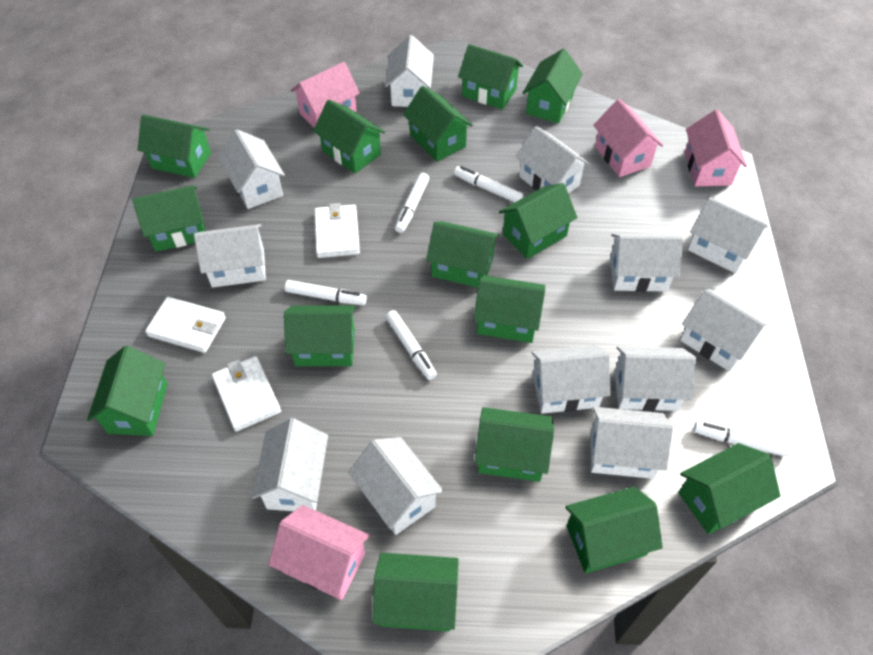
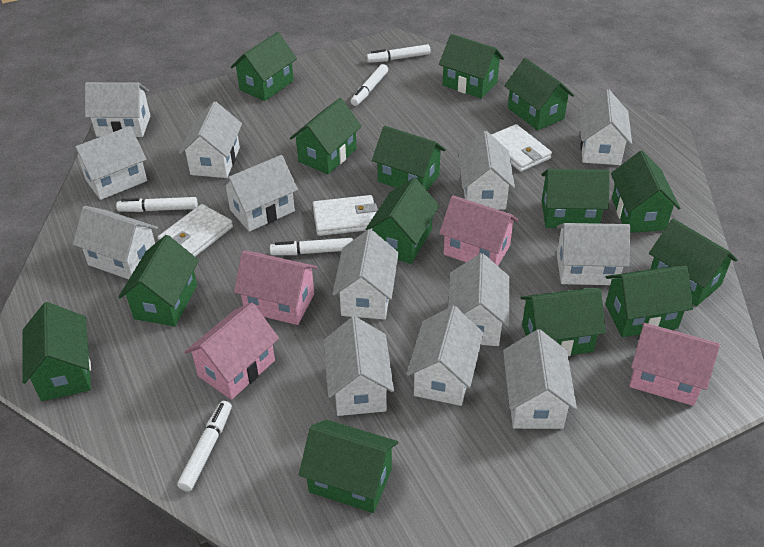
green house: 15 -> 14
white house: 12 -> 13

